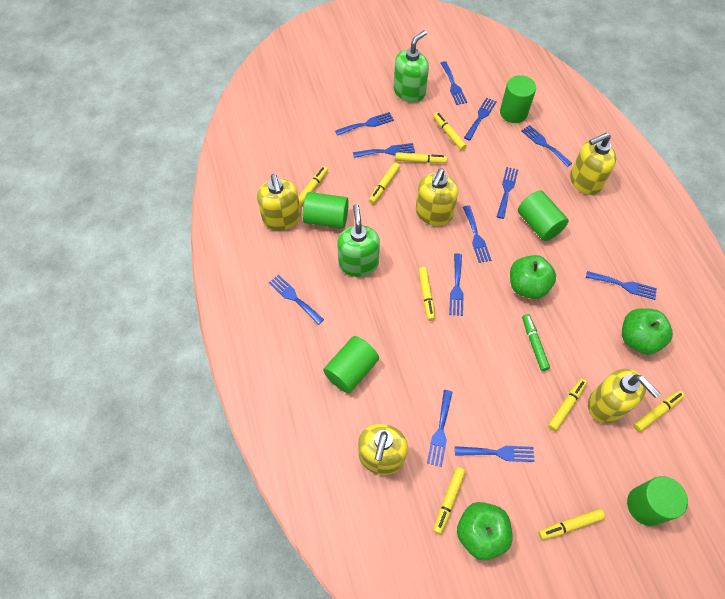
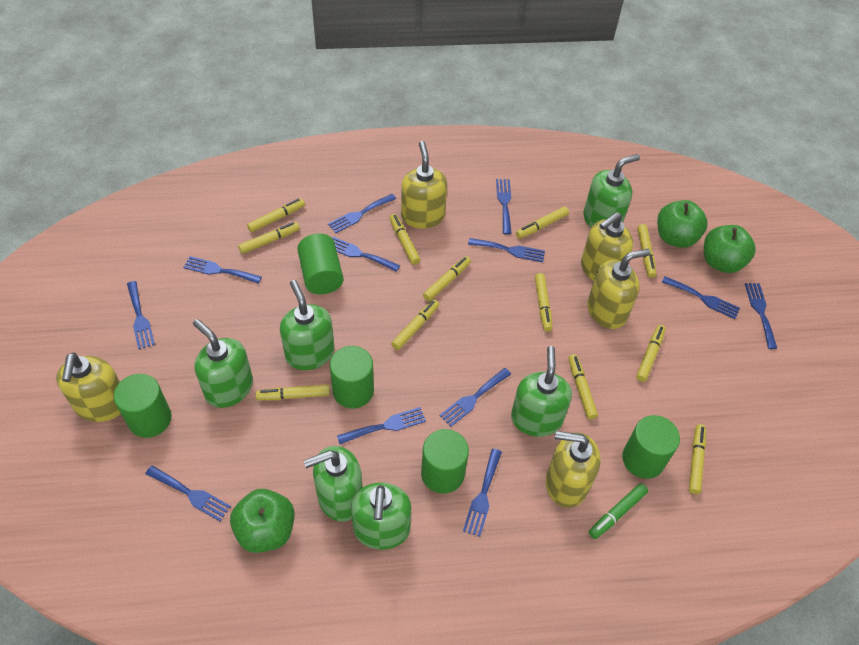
green soap dispenser: 2 -> 6
yellow marker: 9 -> 12

